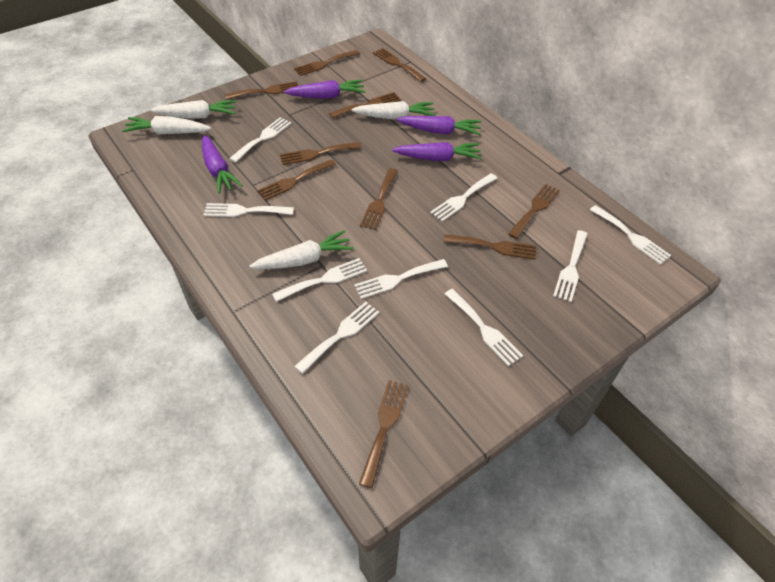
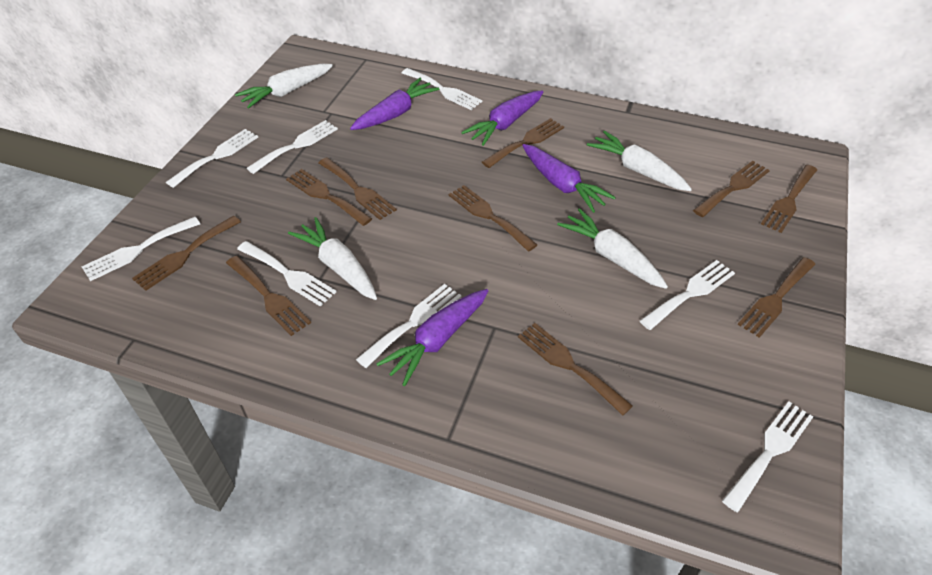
white fork: 9 -> 8

